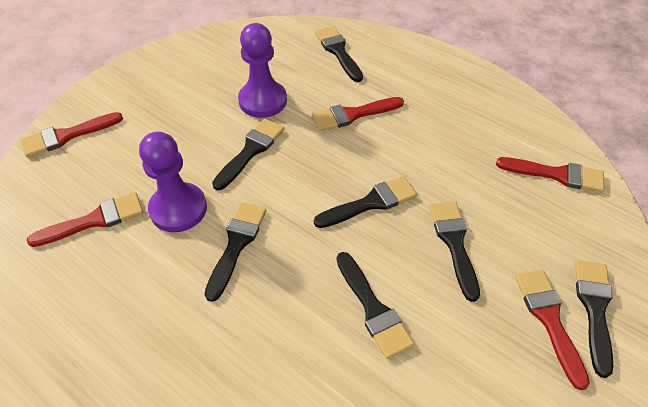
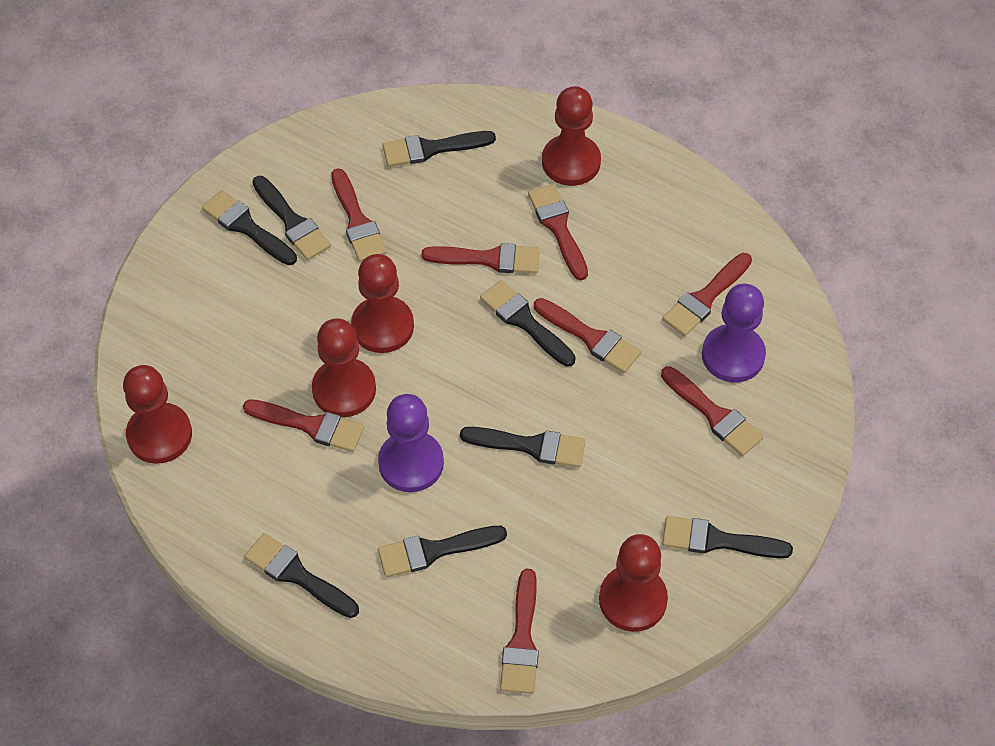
black brush: 7 -> 8
red brush: 5 -> 8
red pawn: 0 -> 5

